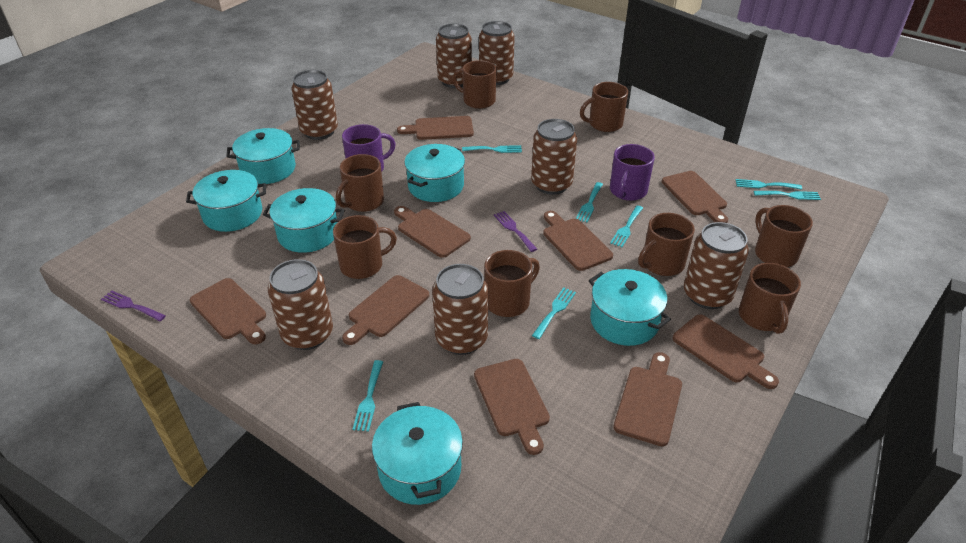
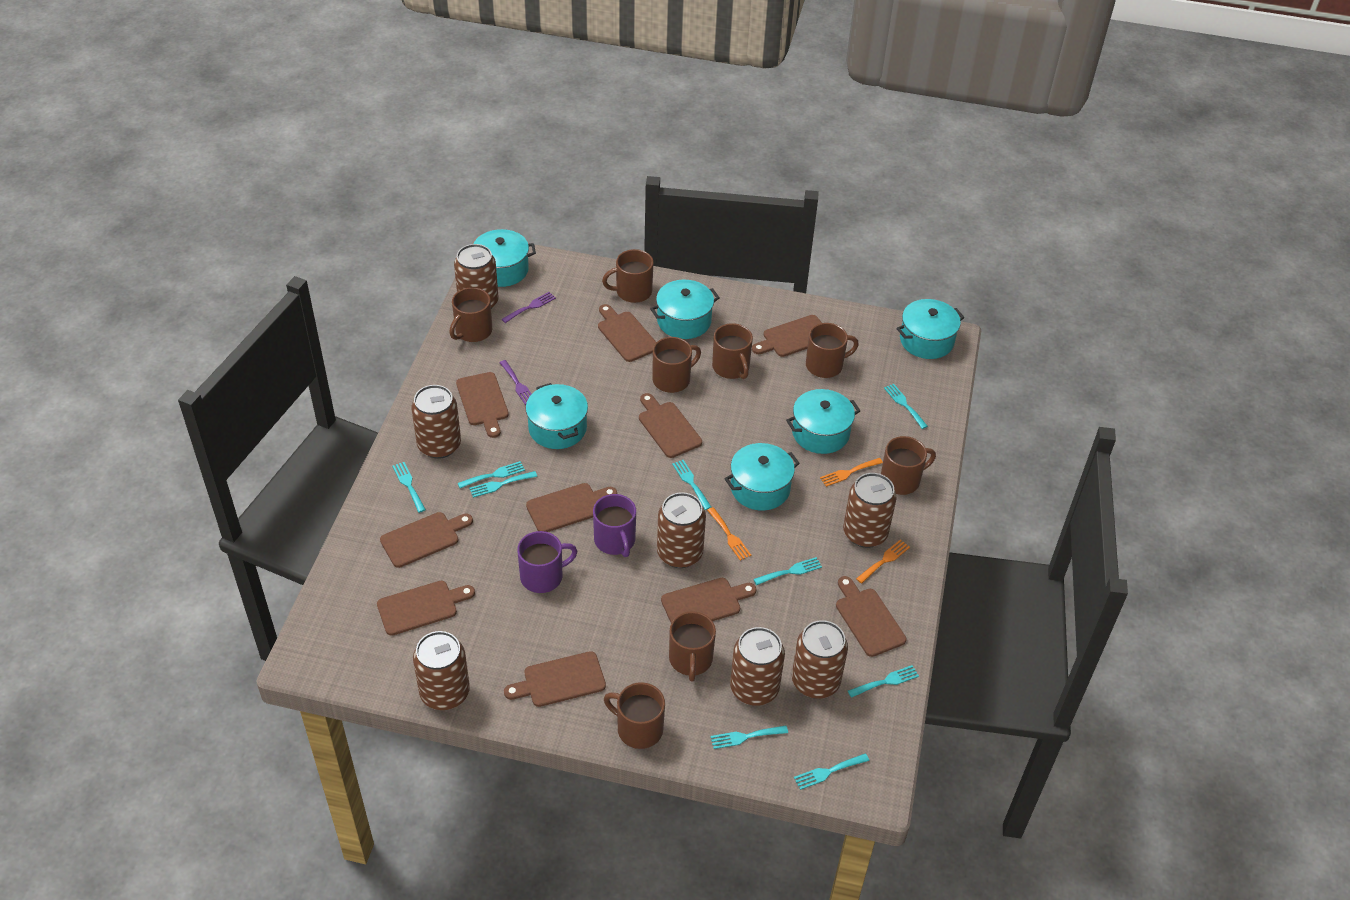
brown cutting board: 9 -> 10
orange fork: 0 -> 3
turquoise fork: 7 -> 9

